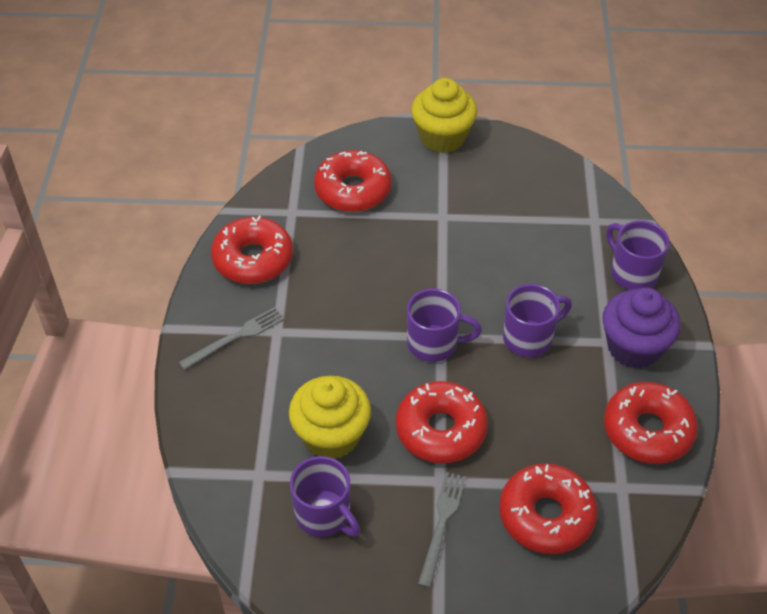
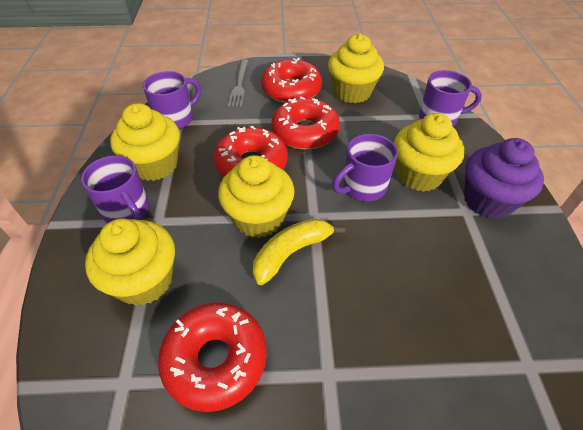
grey fork: 2 -> 1
red donut: 5 -> 4
yellow banana: 0 -> 1
yellow cupcake: 2 -> 5

